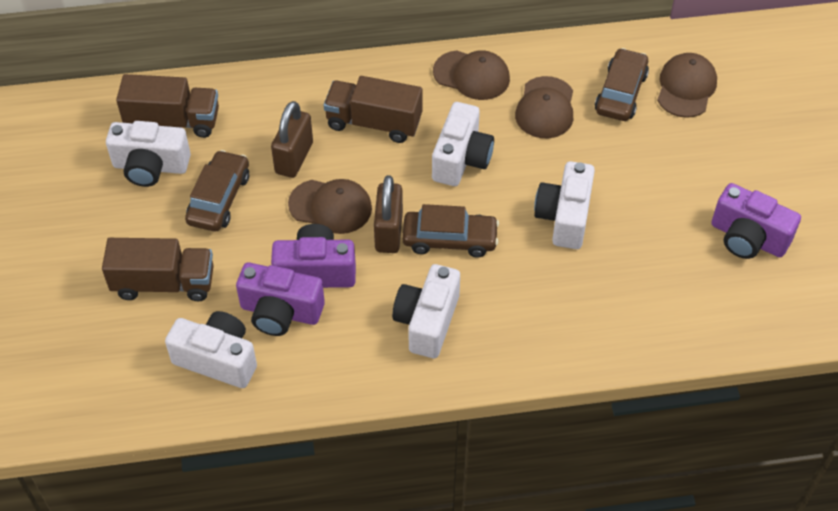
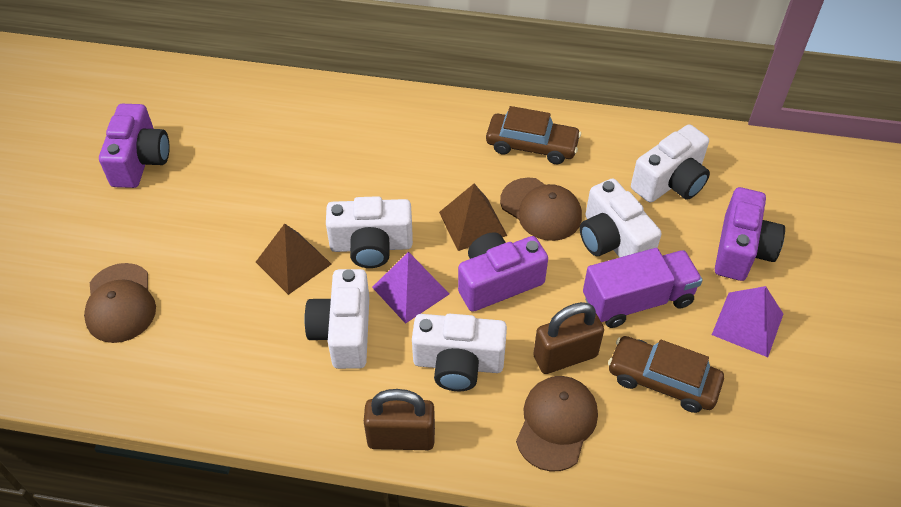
brown cap: 4 -> 3
brown car: 3 -> 2
brown pyramid: 0 -> 2
brown truck: 3 -> 0
purple pyramid: 0 -> 2
purple truck: 0 -> 1

